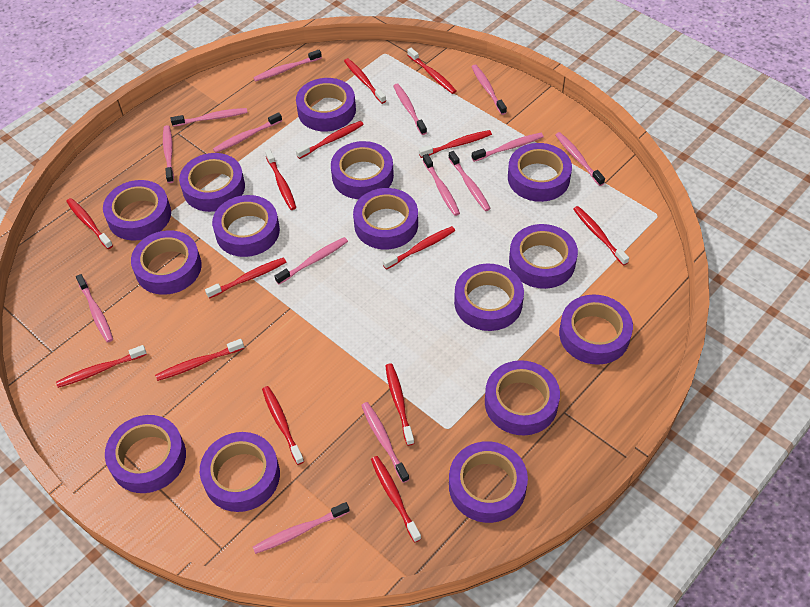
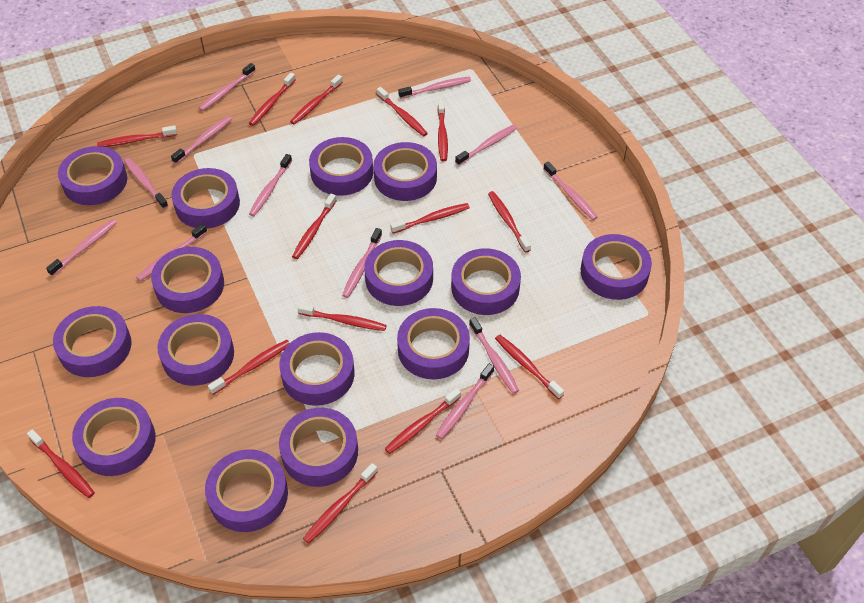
pink toothbrush: 14 -> 12

